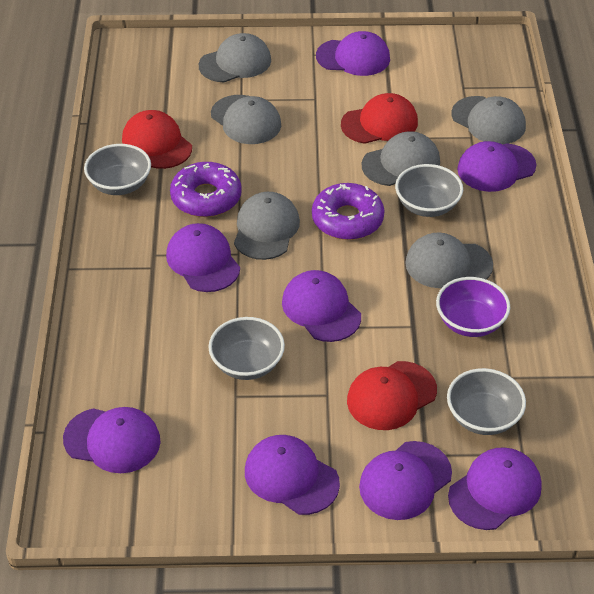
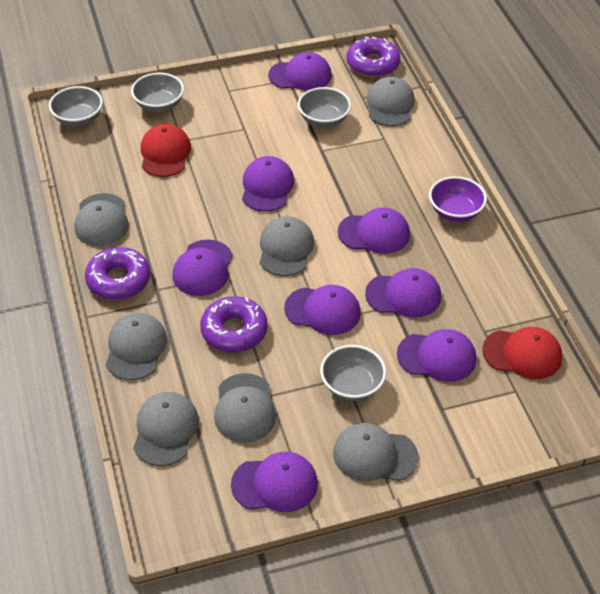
grey cap: 6 -> 7
purple donut: 2 -> 3
red cap: 3 -> 2

